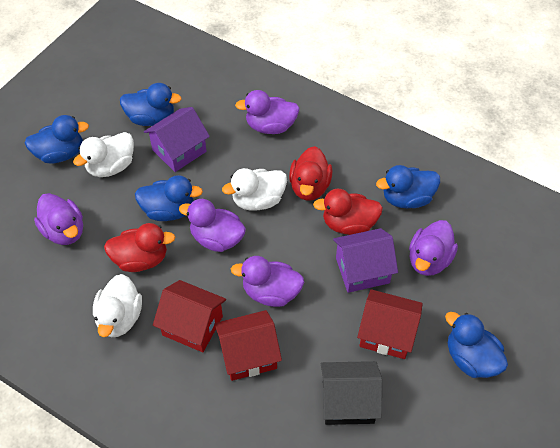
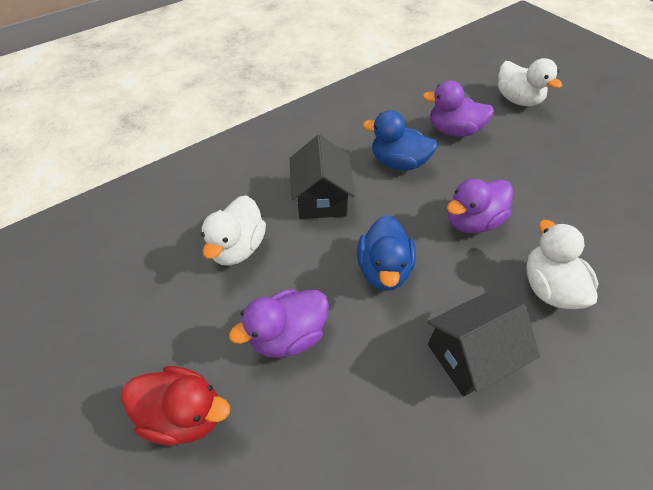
black house: 1 -> 2
blue duck: 5 -> 2
purple duck: 5 -> 3
purple house: 2 -> 0
red duck: 3 -> 1
red house: 3 -> 0

